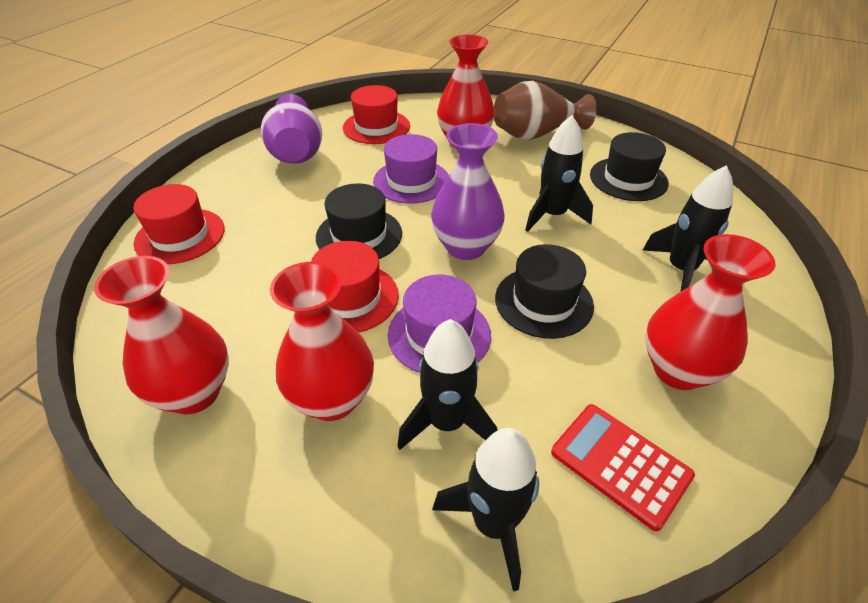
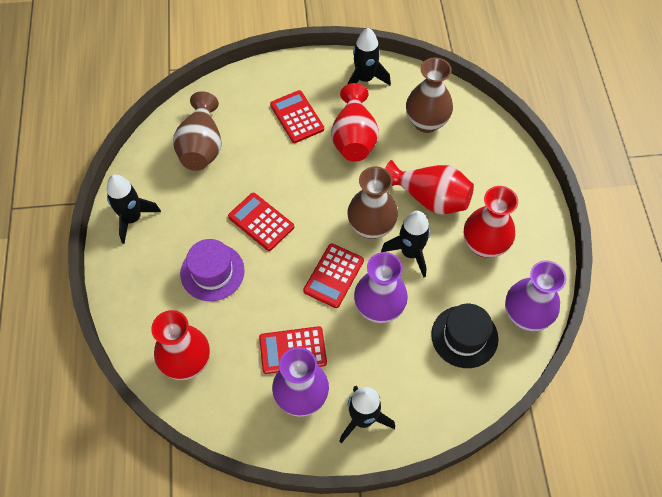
black hat: 3 -> 1
brown vase: 1 -> 3
purple hat: 2 -> 1
purple vase: 2 -> 3
red calculator: 1 -> 4
red hat: 3 -> 0

